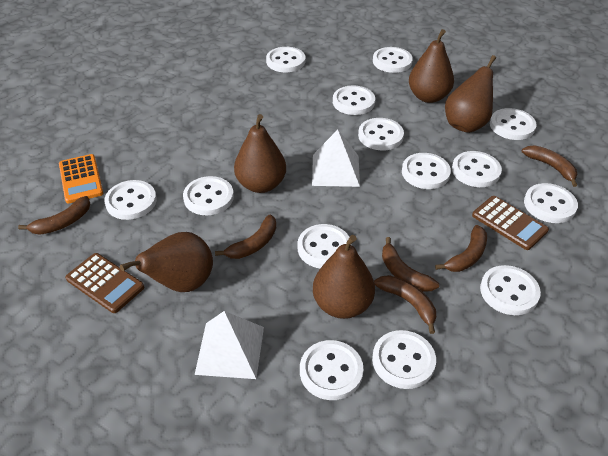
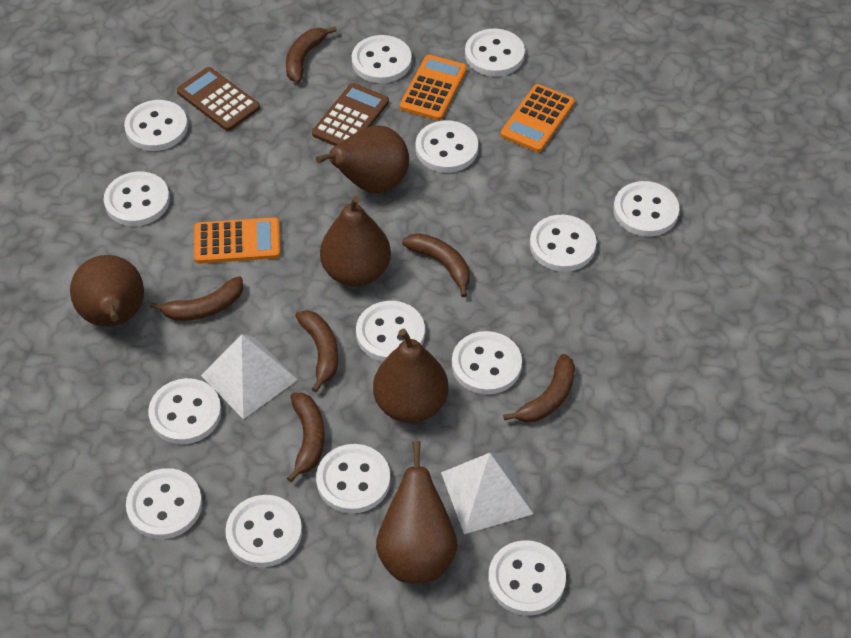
orange calculator: 1 -> 3

